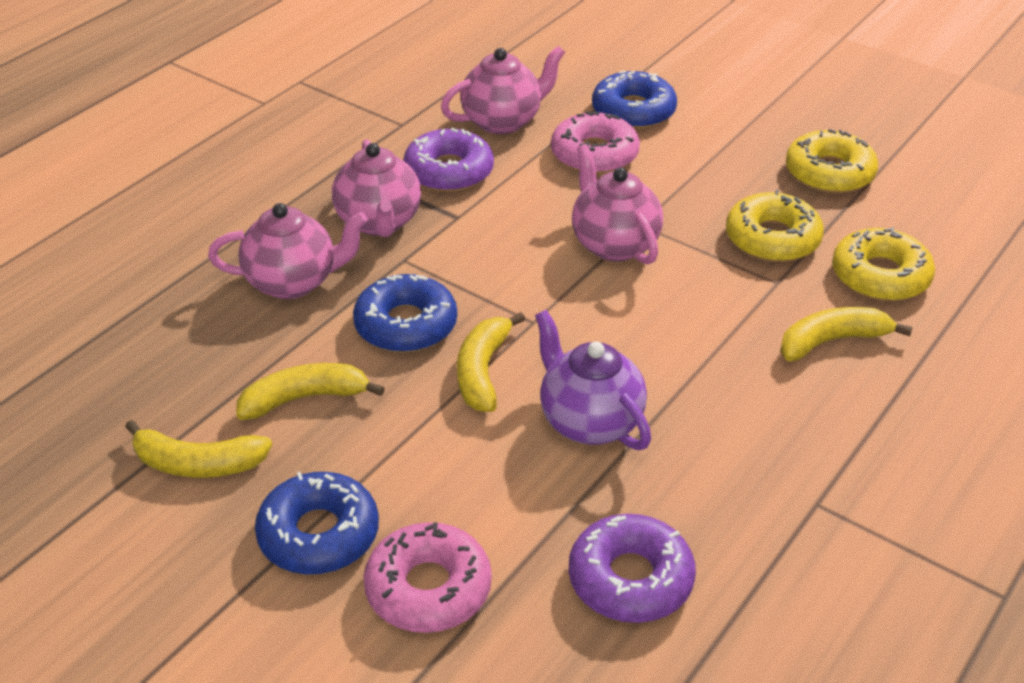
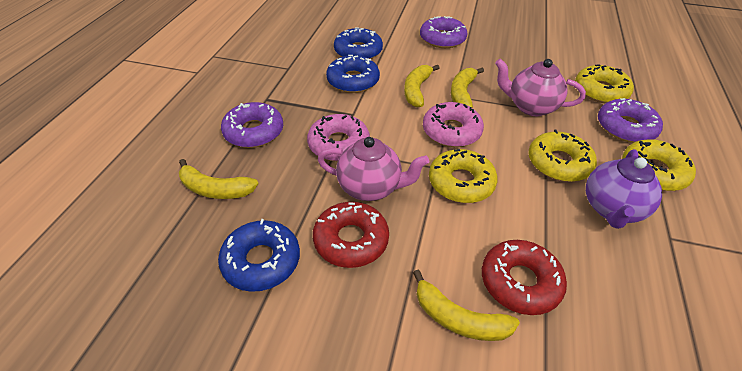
pink teapot: 4 -> 2
purple donut: 2 -> 3
red donut: 0 -> 2
yellow donut: 3 -> 4

